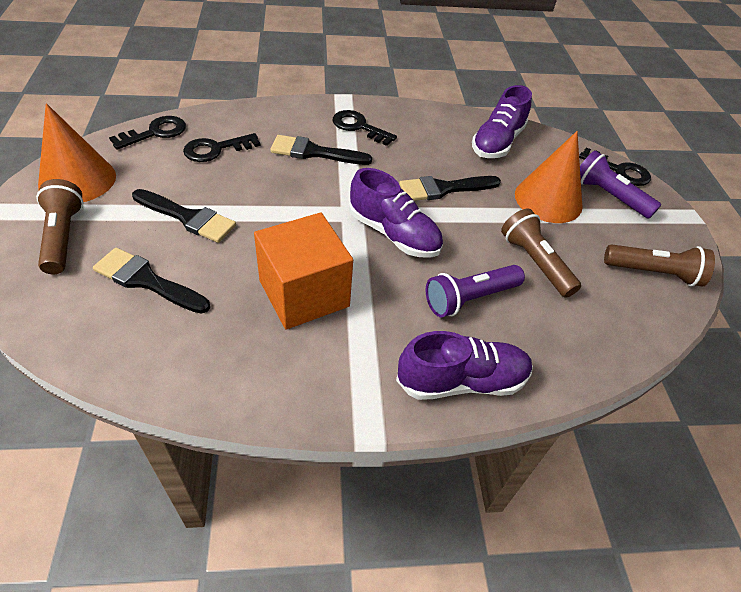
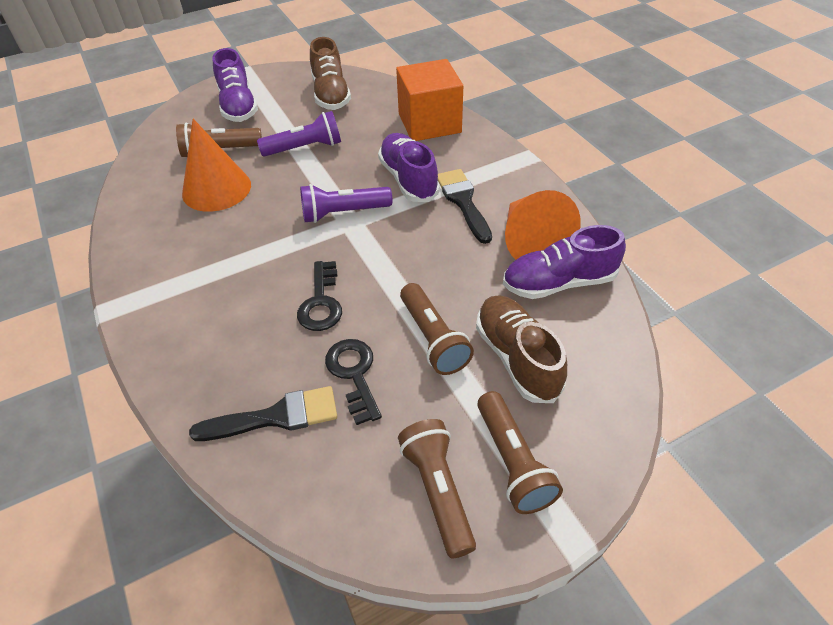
black brush: 4 -> 2
black key: 4 -> 2
brown flashlight: 3 -> 4
brown shoe: 0 -> 2

